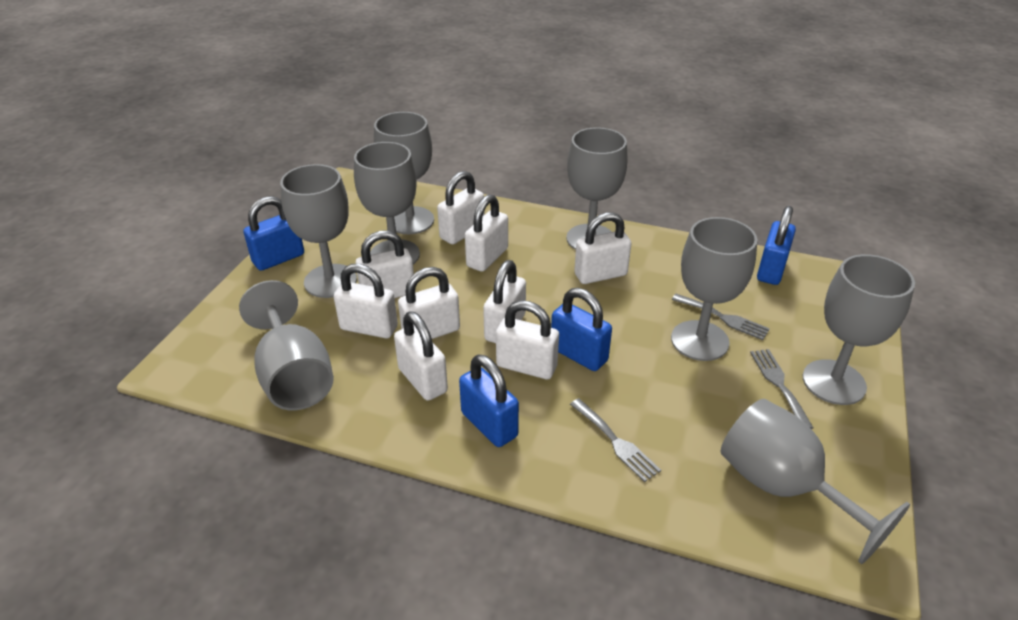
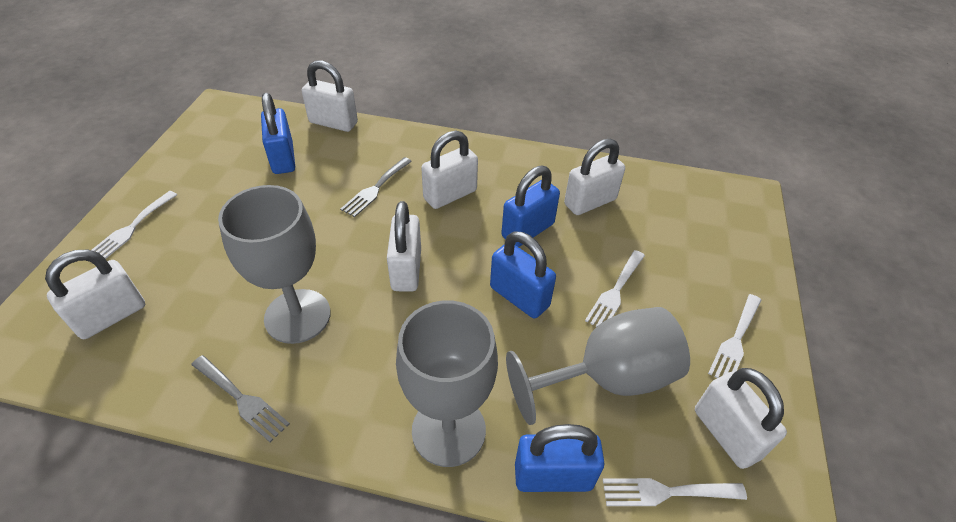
grey fork: 3 -> 2
grey goblet: 8 -> 3
white fork: 0 -> 4
white padlock: 9 -> 6

